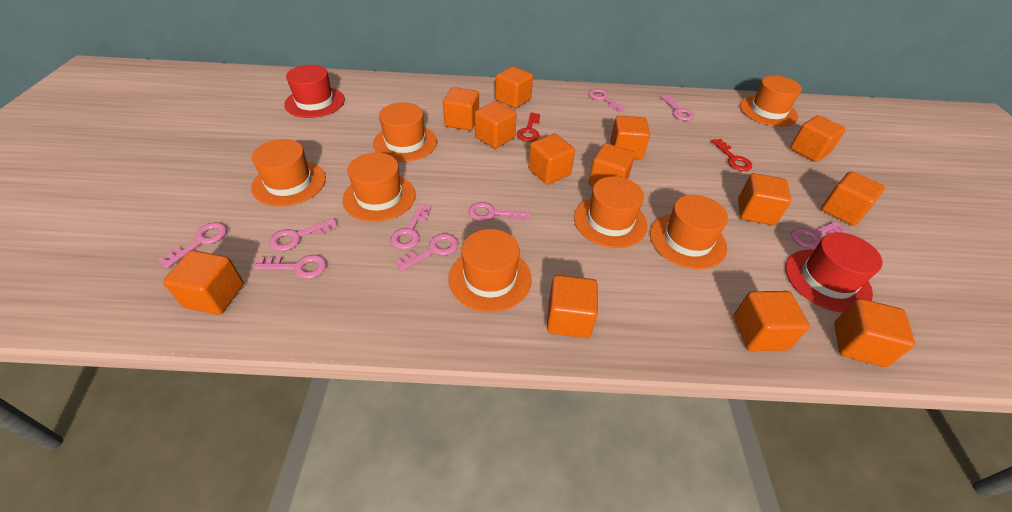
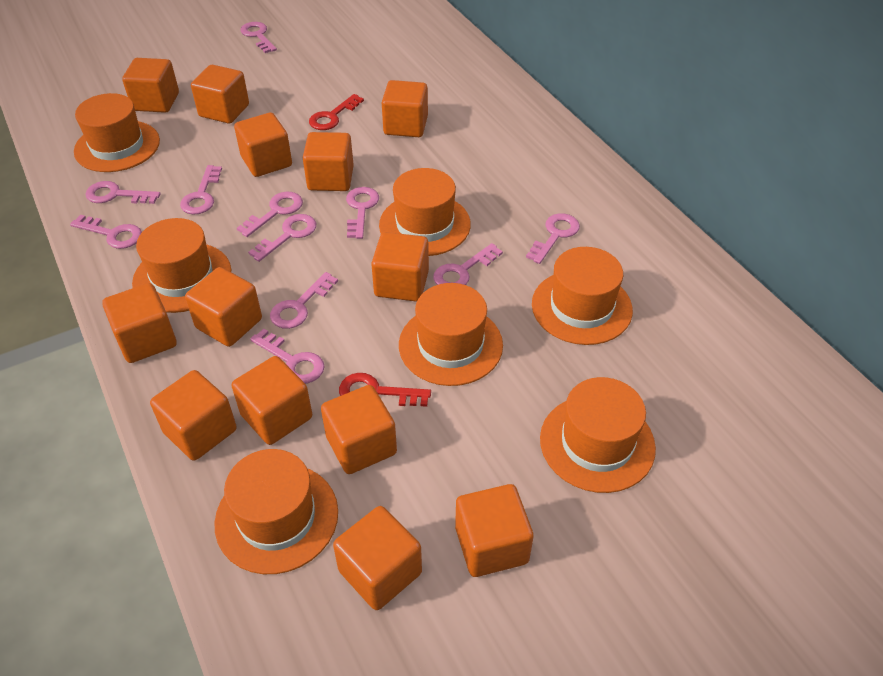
pink key: 9 -> 11
red hat: 2 -> 0

